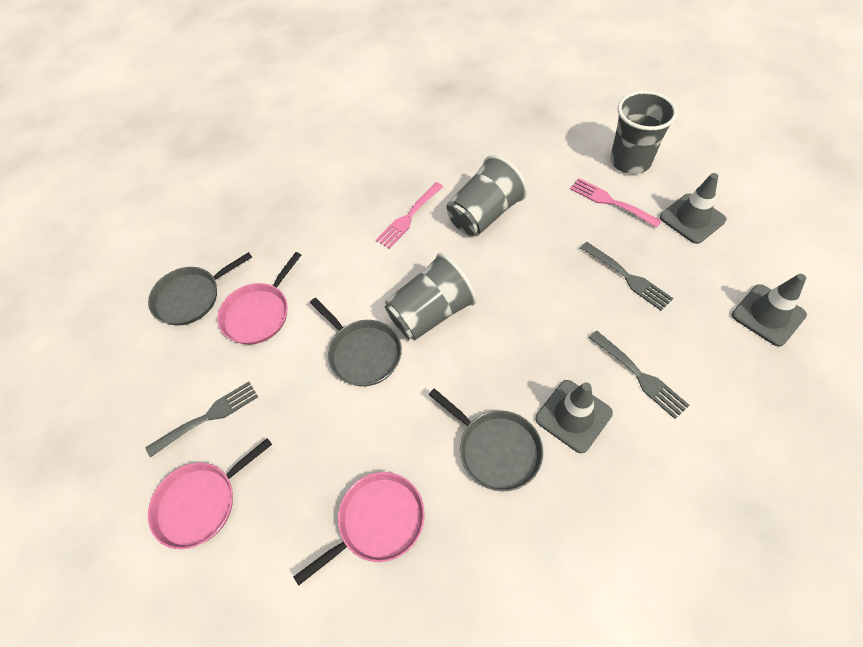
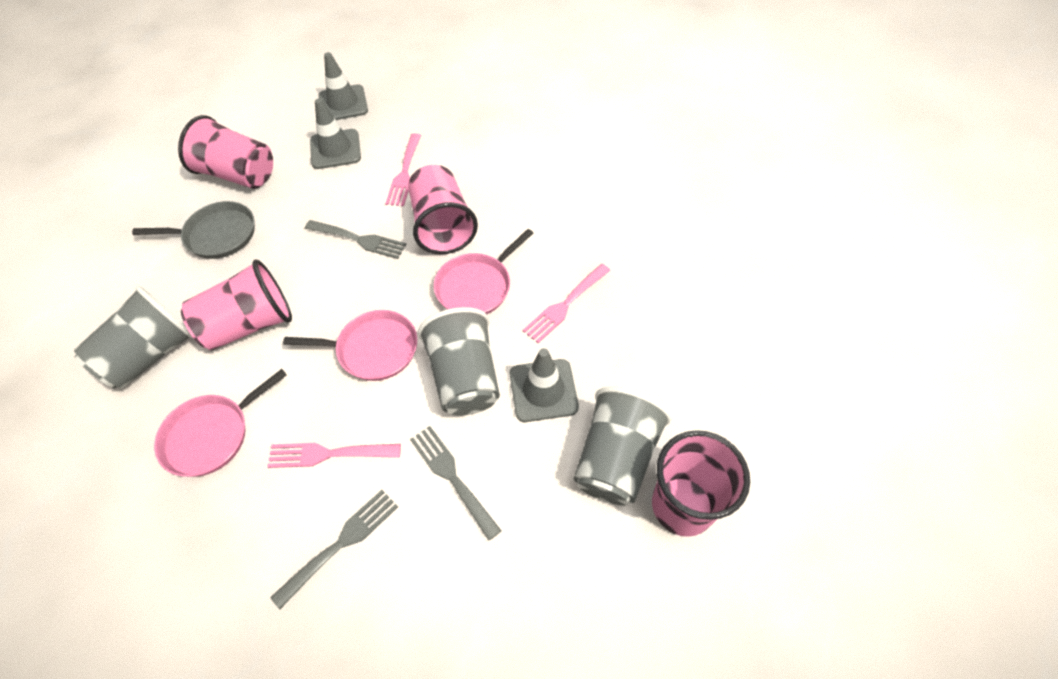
grey pan: 3 -> 1
pink cup: 0 -> 4
pink fork: 2 -> 3

